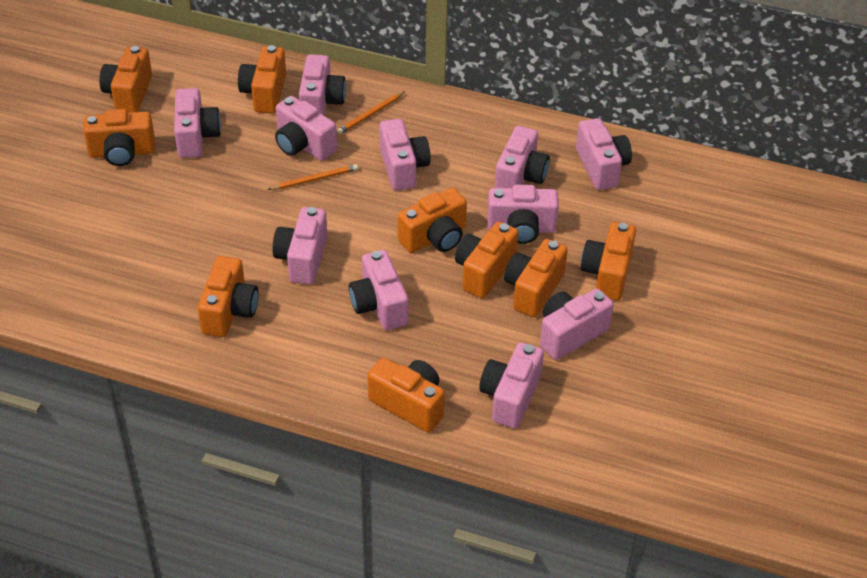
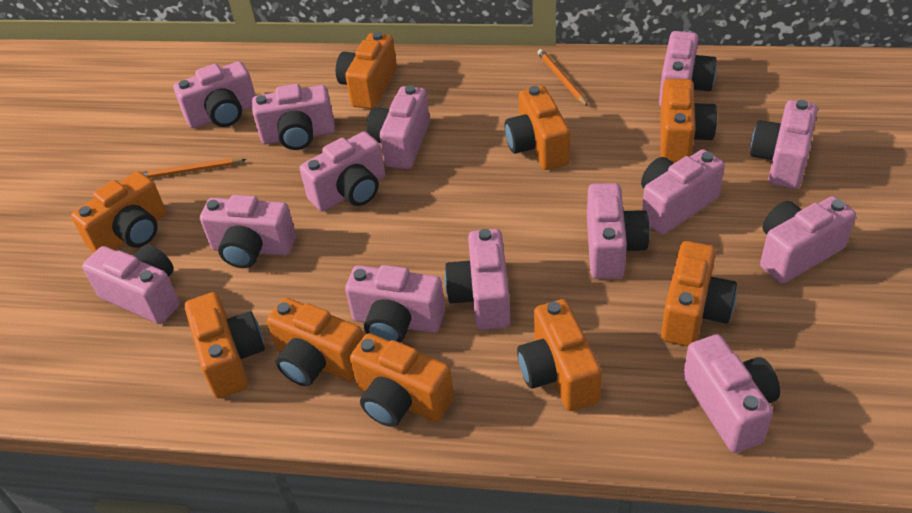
pink camera: 11 -> 14

